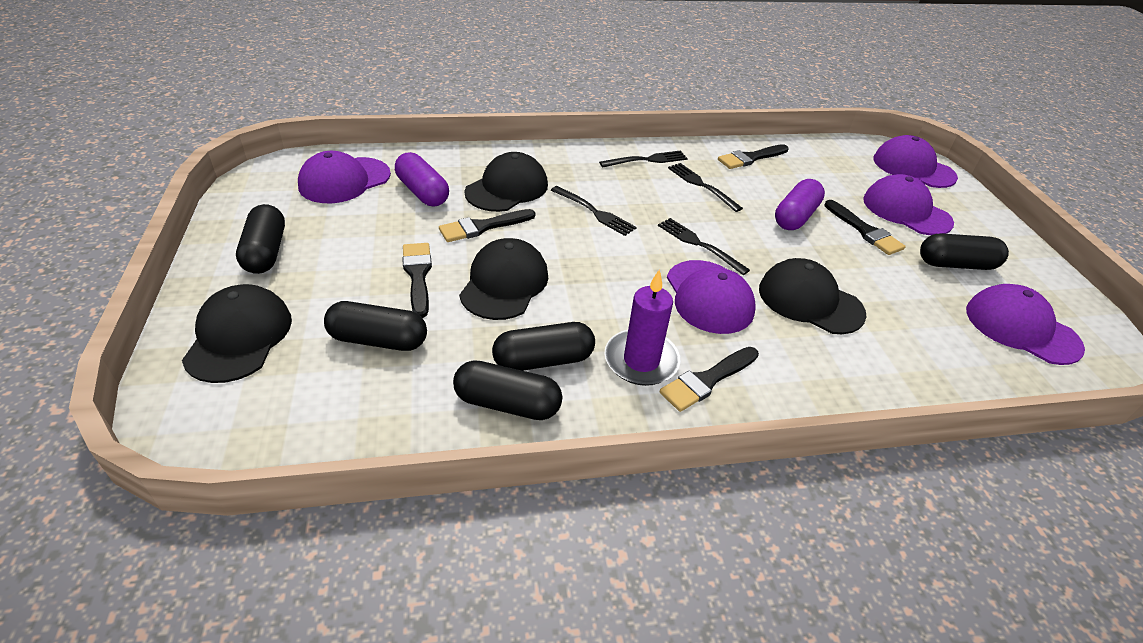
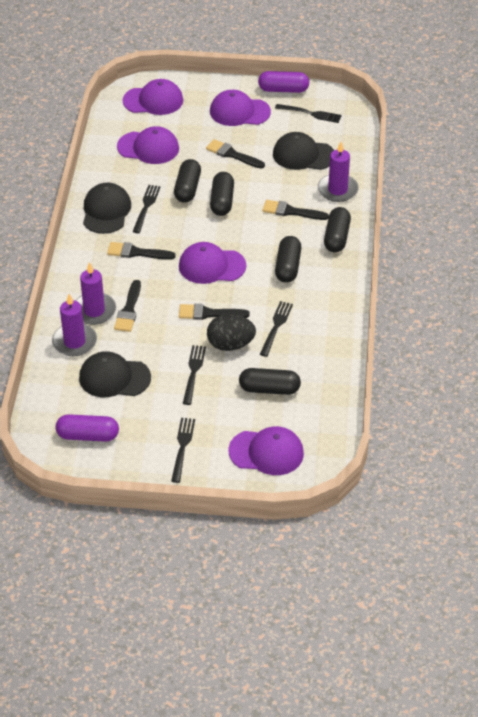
black cap: 4 -> 3
black egg: 0 -> 1
black fork: 4 -> 5
purple candle: 1 -> 3

